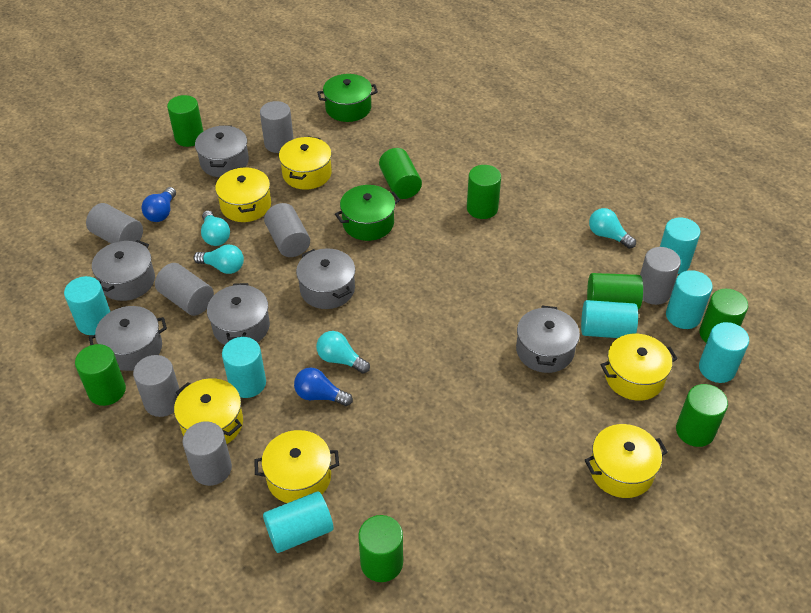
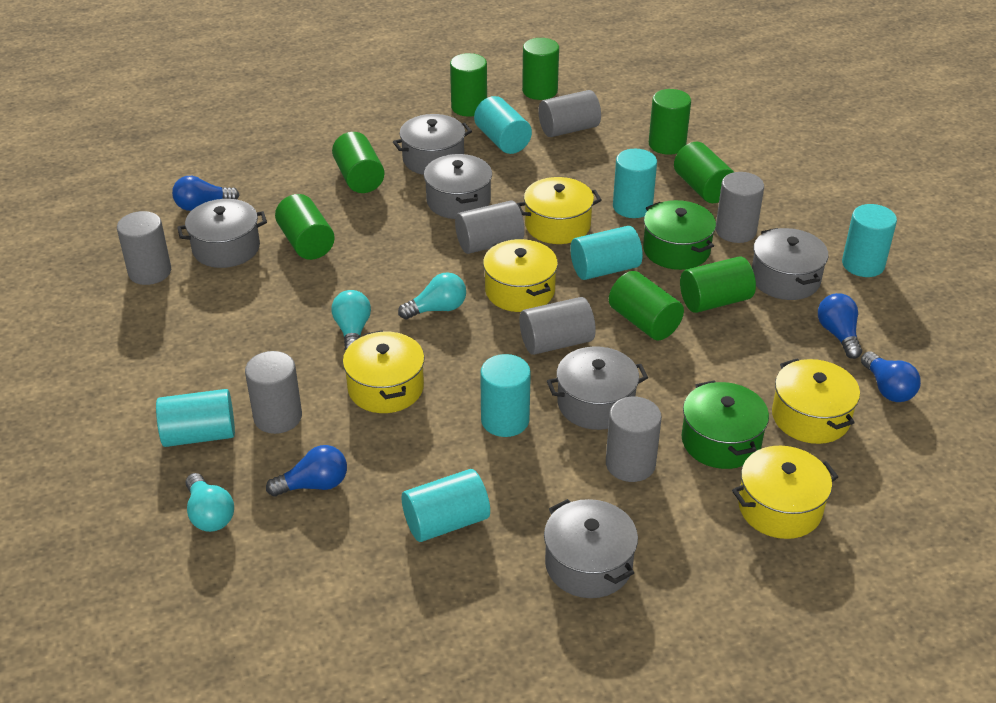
blue light bulb: 2 -> 4
turquoise light bulb: 4 -> 3
yellow pot: 6 -> 5

